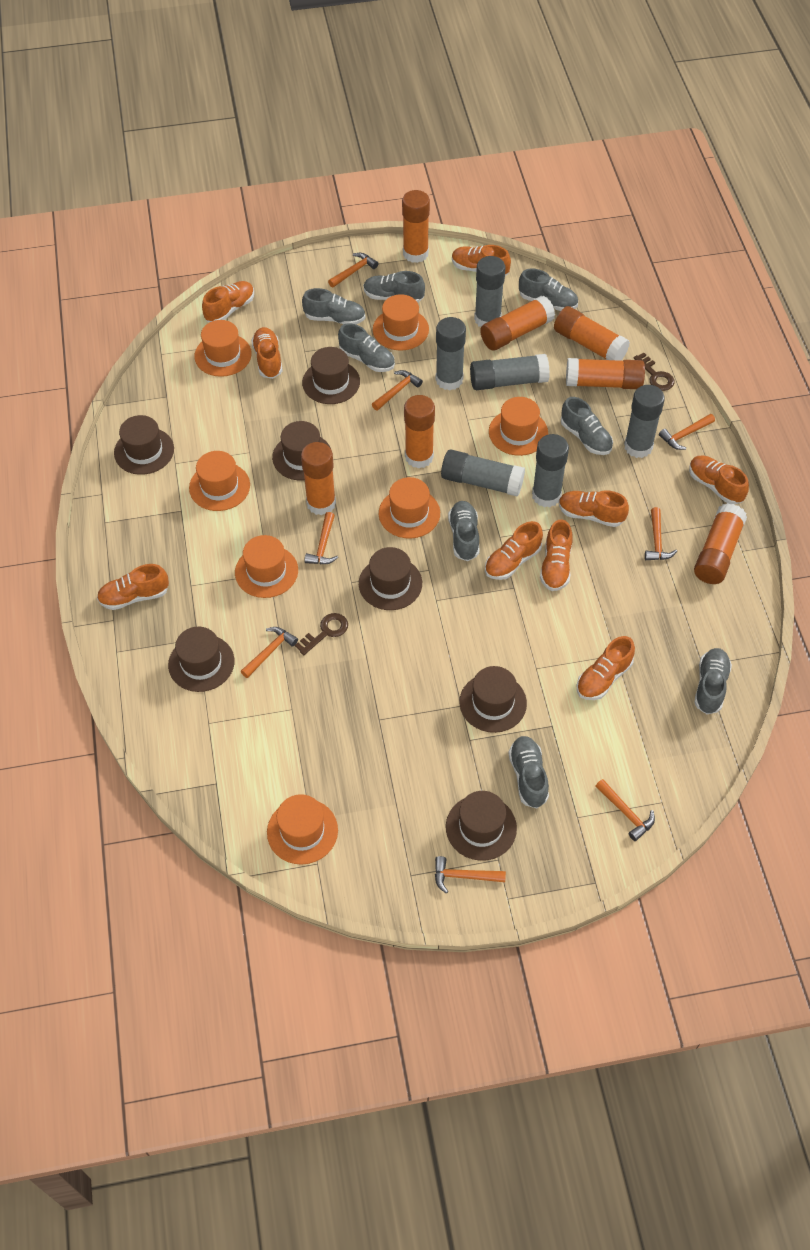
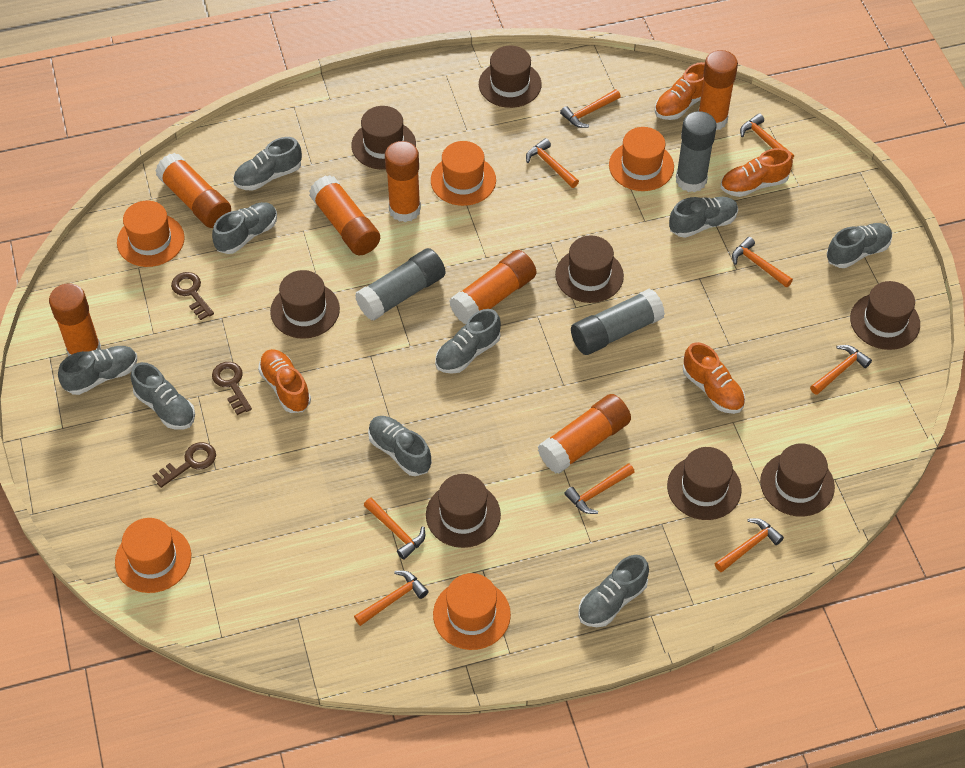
brown hat: 7 -> 8
brown key: 2 -> 3
grey glue stick: 6 -> 3
grey shoe: 8 -> 9
orange hammer: 8 -> 9
orange hat: 7 -> 5
orange shoe: 9 -> 4

